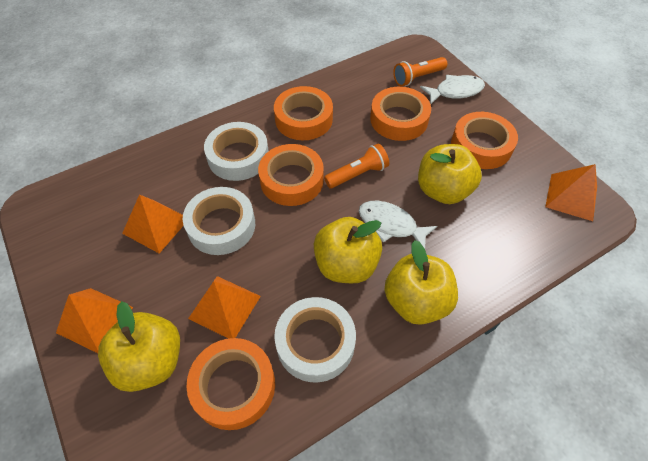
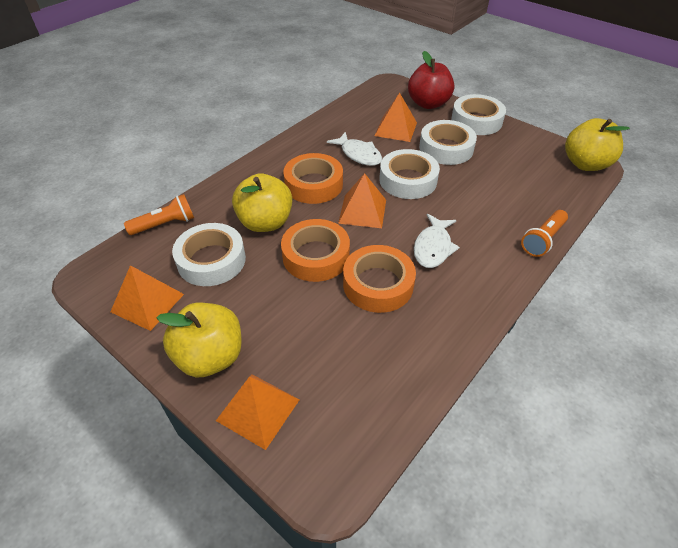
orange tape: 5 -> 3
red apple: 0 -> 1
white tape: 3 -> 4
yellow apple: 4 -> 3

